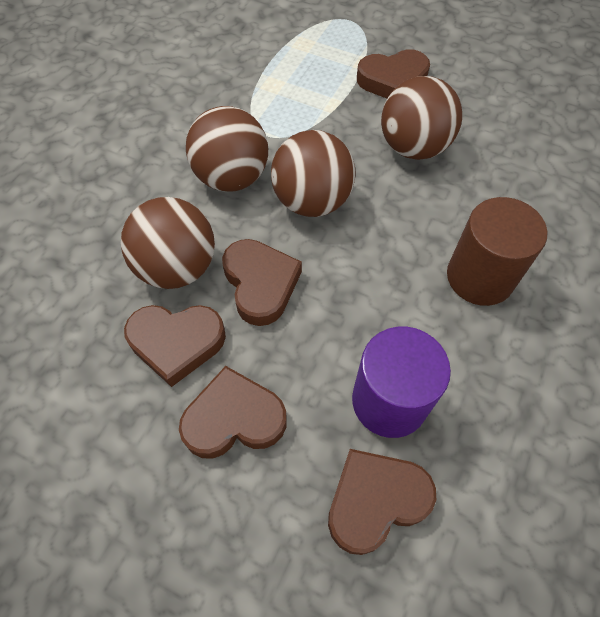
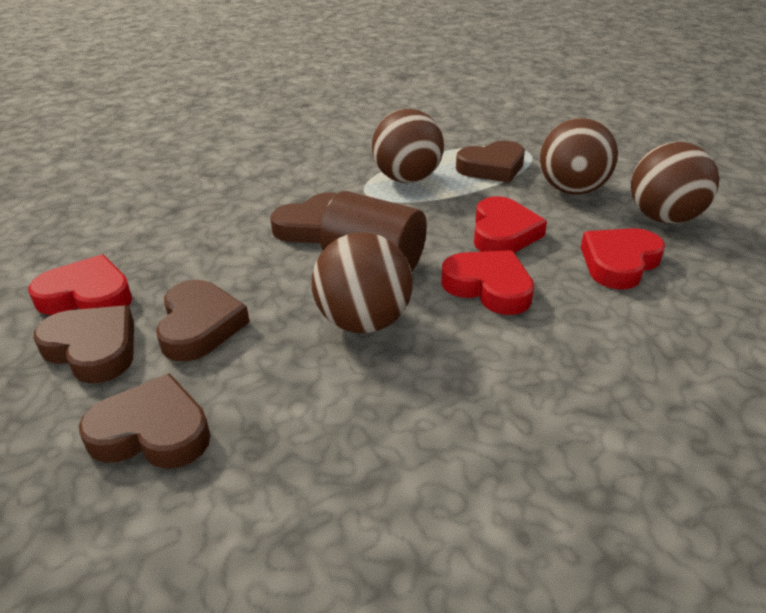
purple cylinder: 1 -> 0
red heart: 0 -> 4

